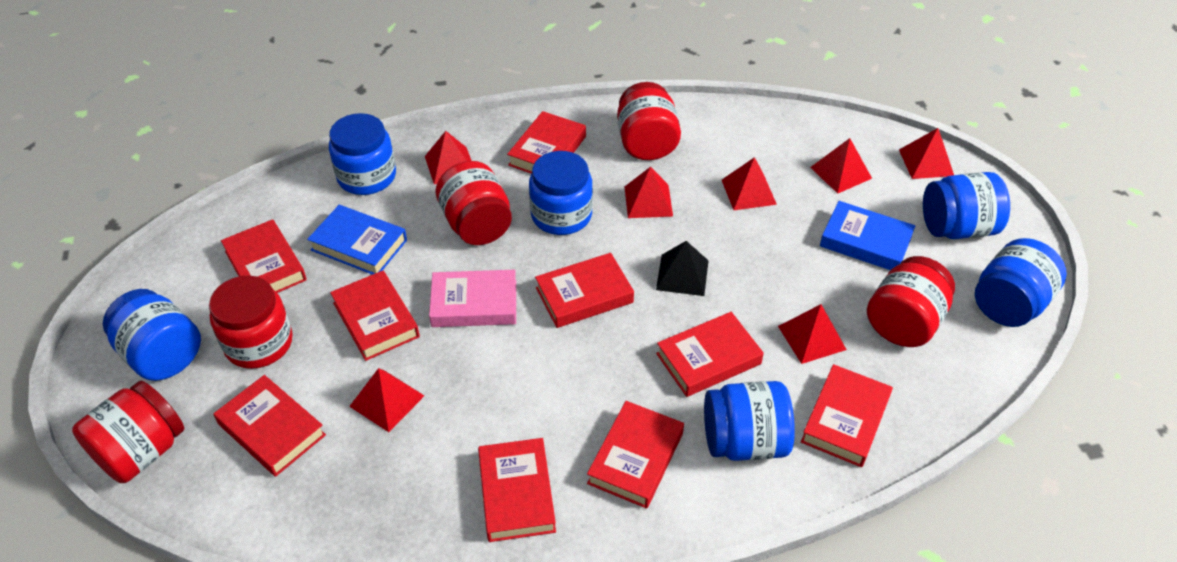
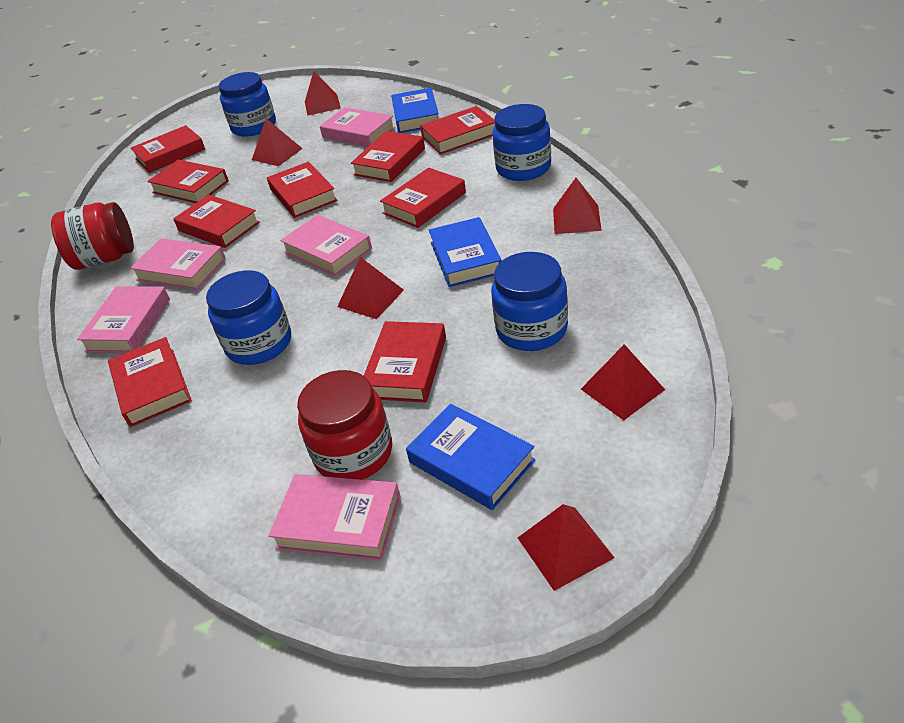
black pyramid: 1 -> 0
blue book: 2 -> 3
blue jar: 6 -> 4
pink book: 1 -> 5
red jar: 5 -> 2
red pyramid: 7 -> 6

